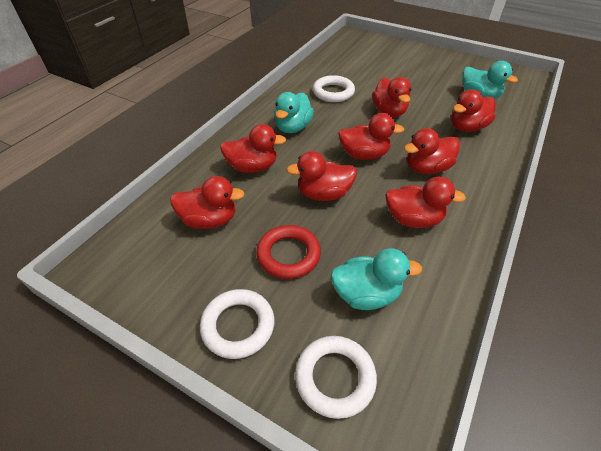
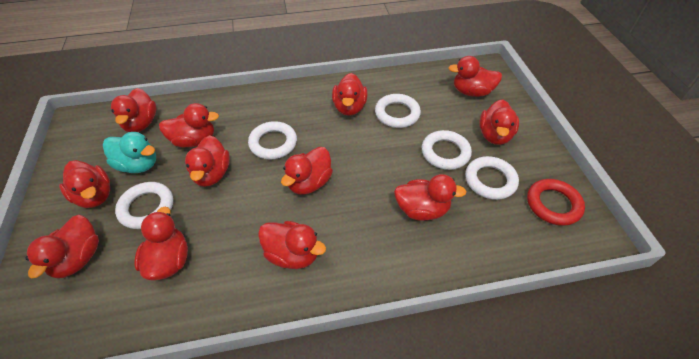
red duck: 8 -> 12
turquoise duck: 3 -> 1
white ring: 3 -> 5

